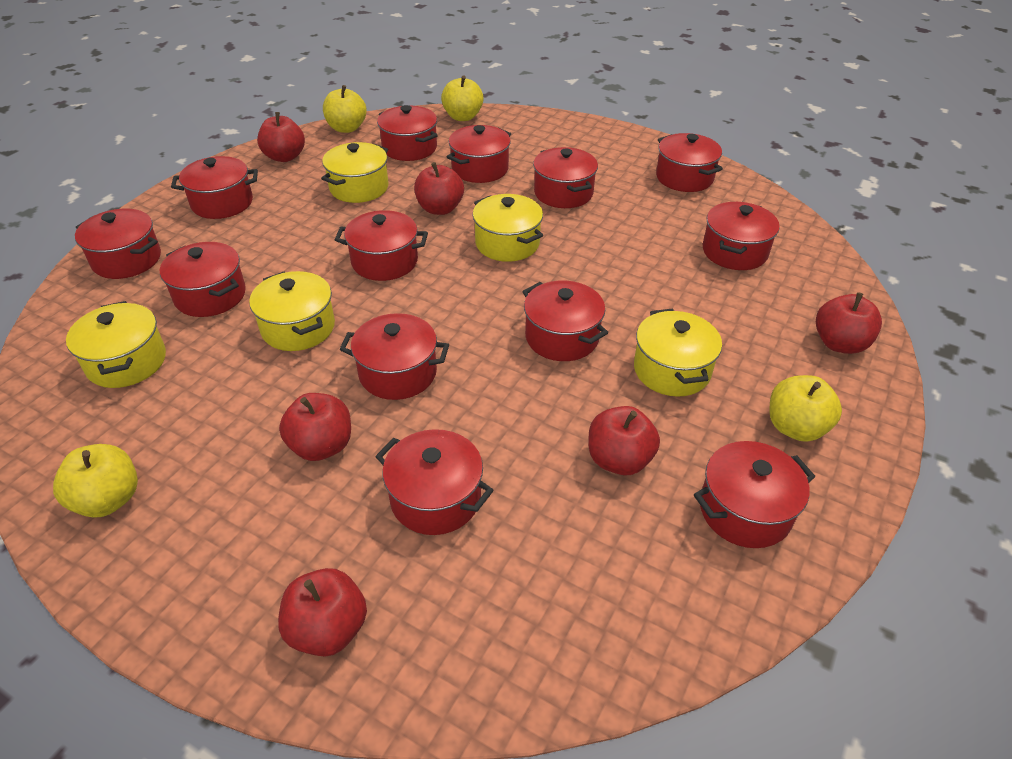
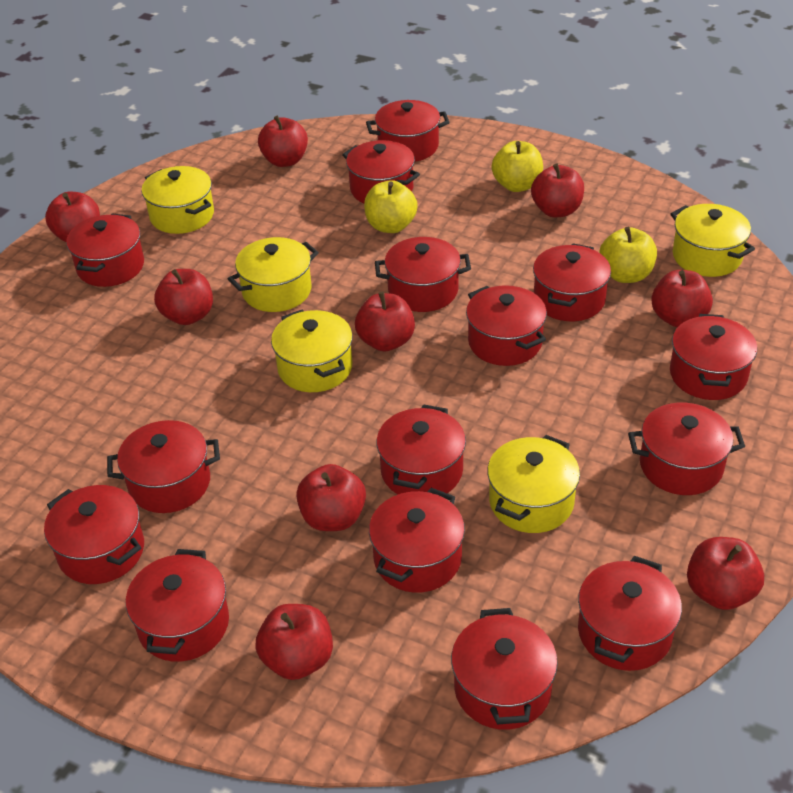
red apple: 6 -> 9
red pot: 13 -> 15
yellow apple: 4 -> 3

